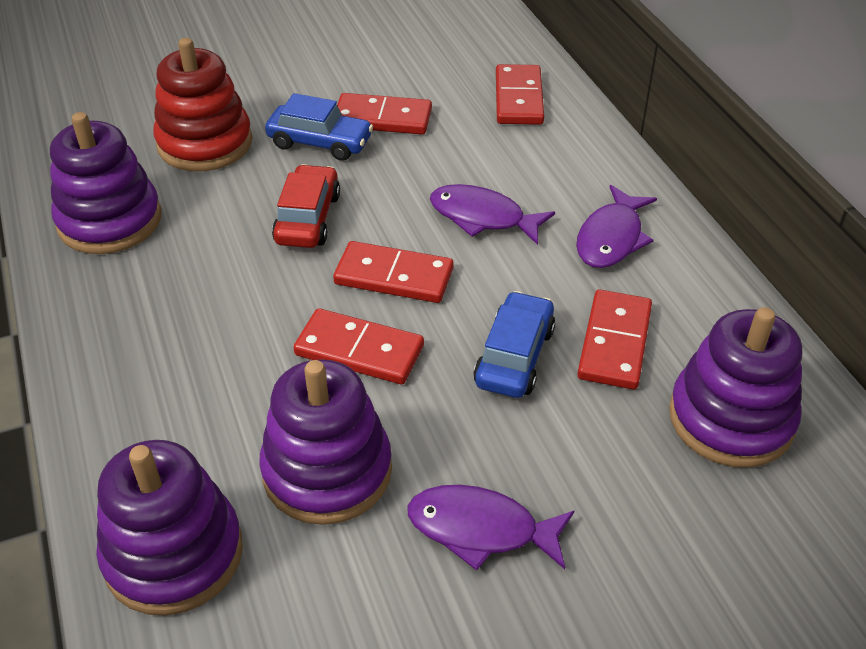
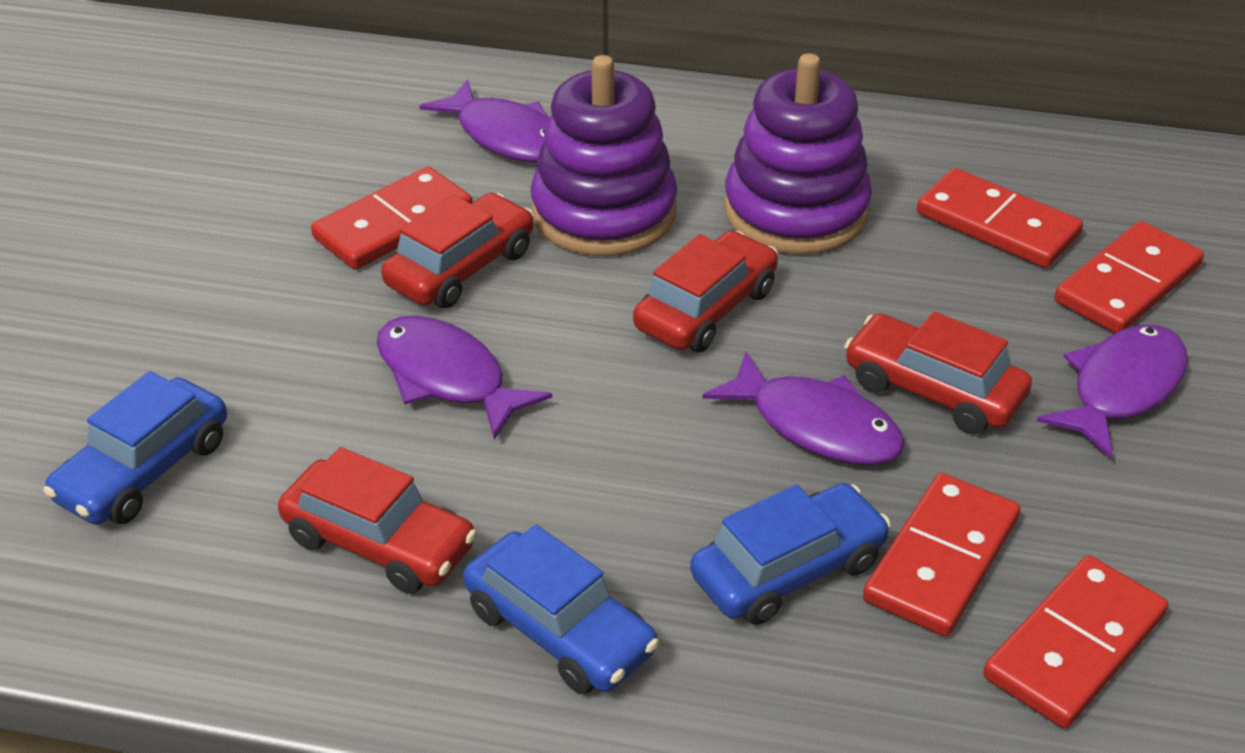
blue car: 2 -> 3
purple fish: 3 -> 4
purple stacking toy: 4 -> 2
red car: 1 -> 4
red stacking toy: 1 -> 0

